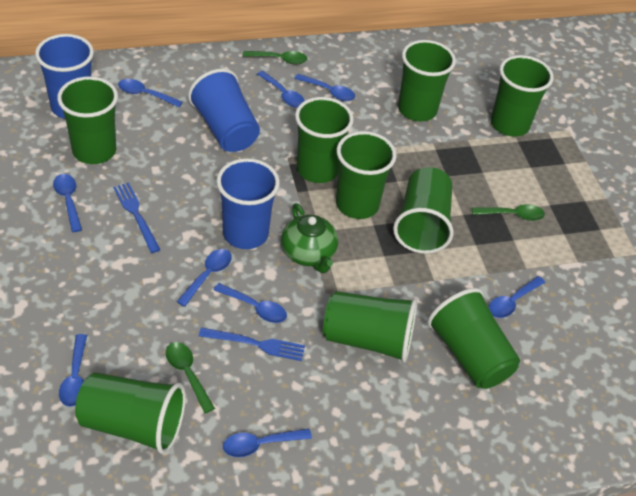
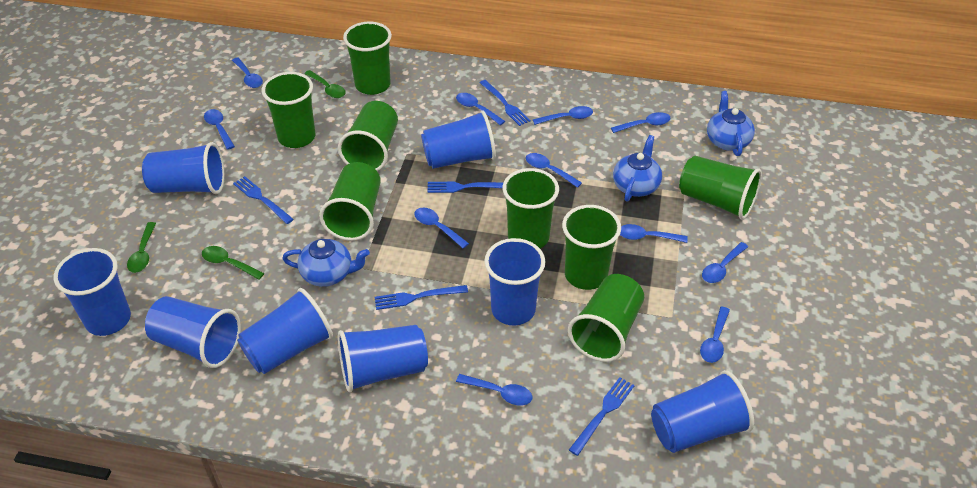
blue cup: 3 -> 8
blue fork: 2 -> 5
blue spoon: 9 -> 11
blue teapot: 0 -> 3
green cup: 9 -> 8
green teapot: 1 -> 0

